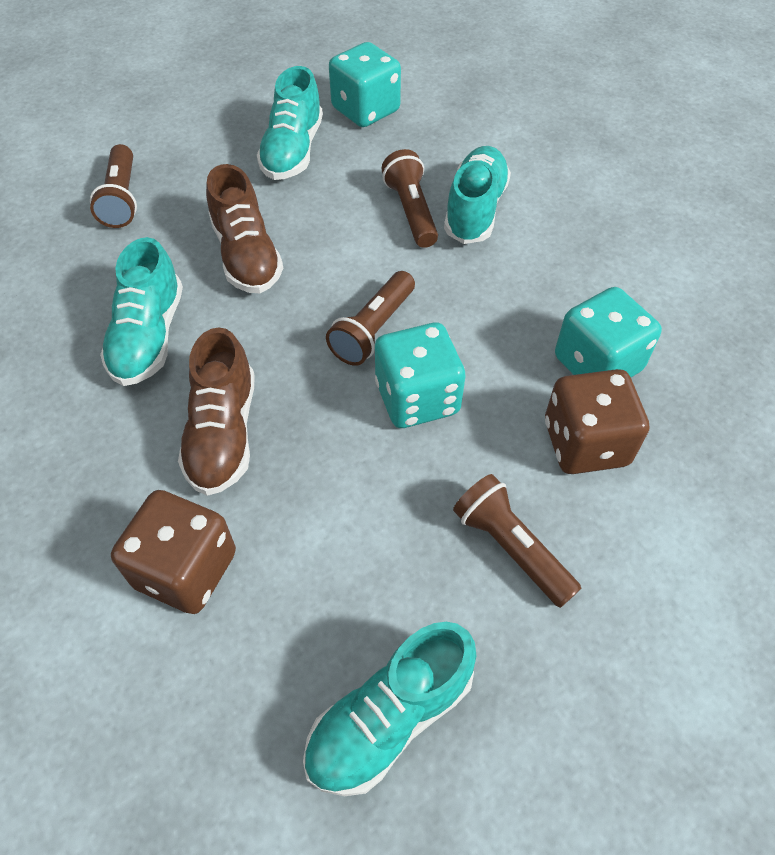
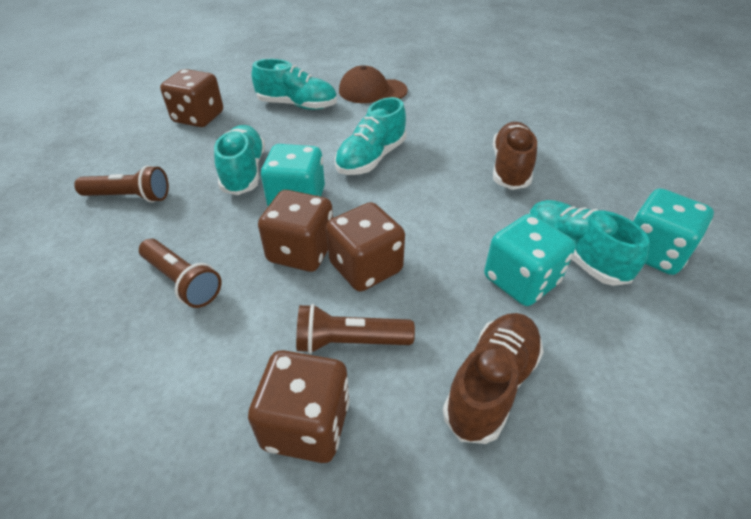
brown cap: 0 -> 1
brown dice: 2 -> 4
brown flashlight: 4 -> 3

